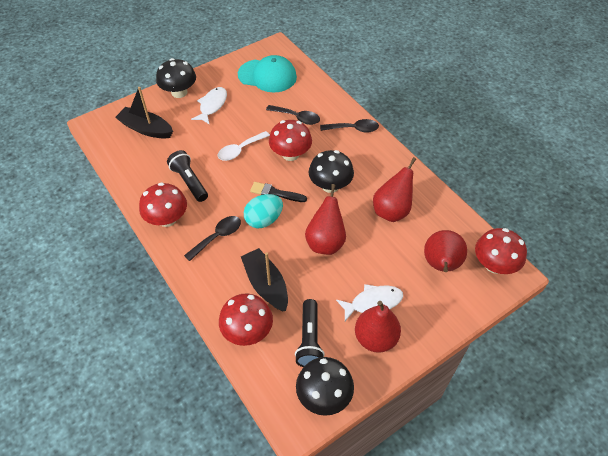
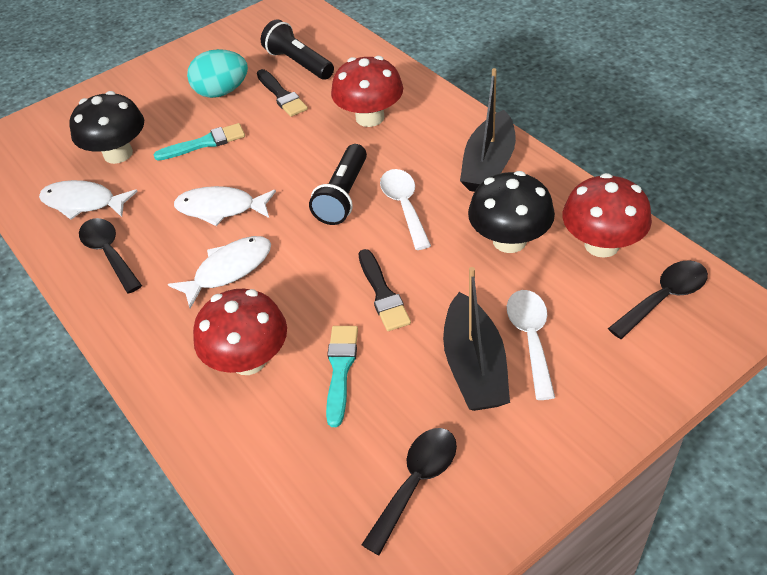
black brush: 1 -> 2
black mushroom: 3 -> 2
red mushroom: 4 -> 3
red pear: 4 -> 0
turquoise brush: 0 -> 2
turquoise cap: 1 -> 0
white fish: 2 -> 3
white spoon: 1 -> 2

